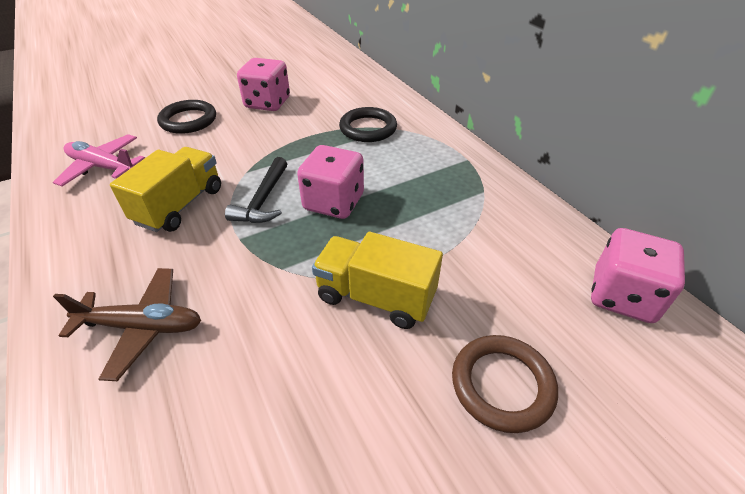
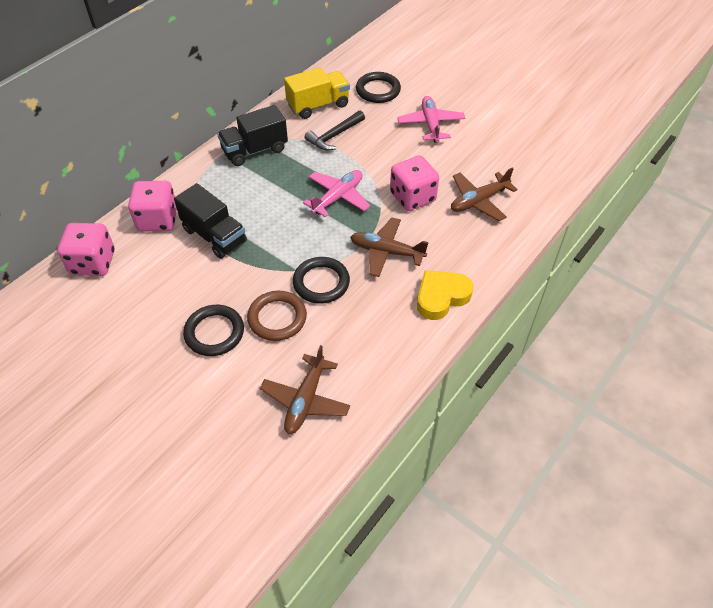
black ring: 2 -> 3
black truck: 0 -> 2
brown plane: 1 -> 3
pink plane: 1 -> 2
yellow heart: 0 -> 1
yellow truck: 2 -> 1

